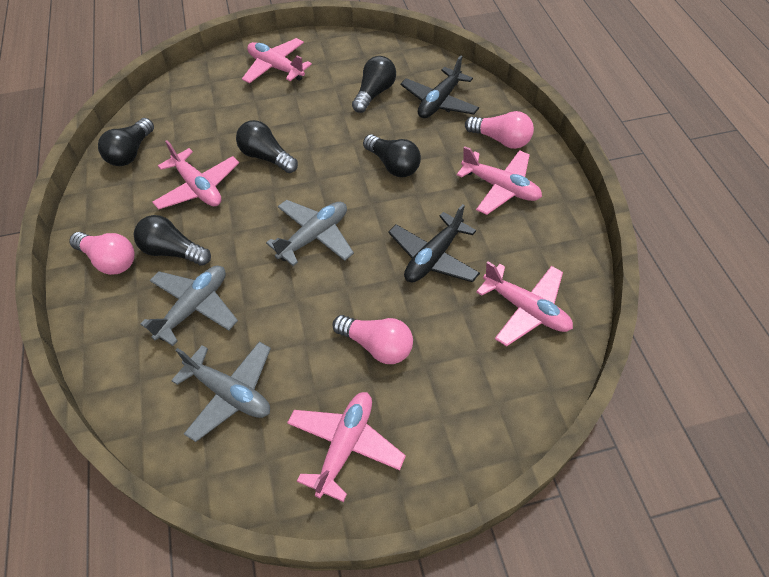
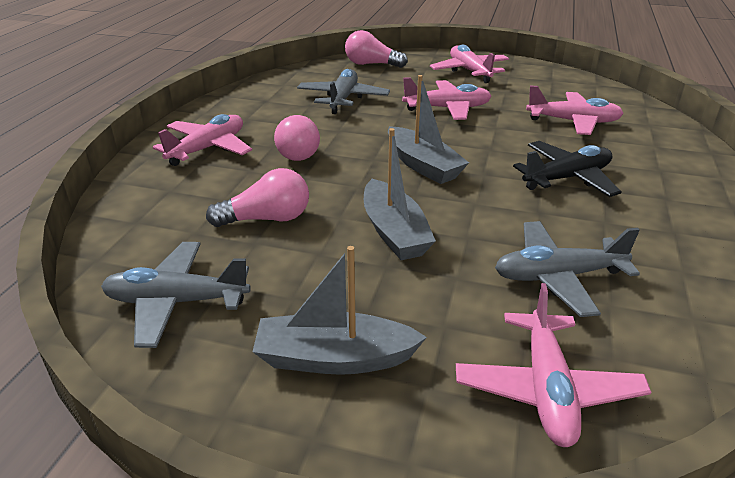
black light bulb: 5 -> 0
black plane: 2 -> 1
grey boat: 0 -> 3

